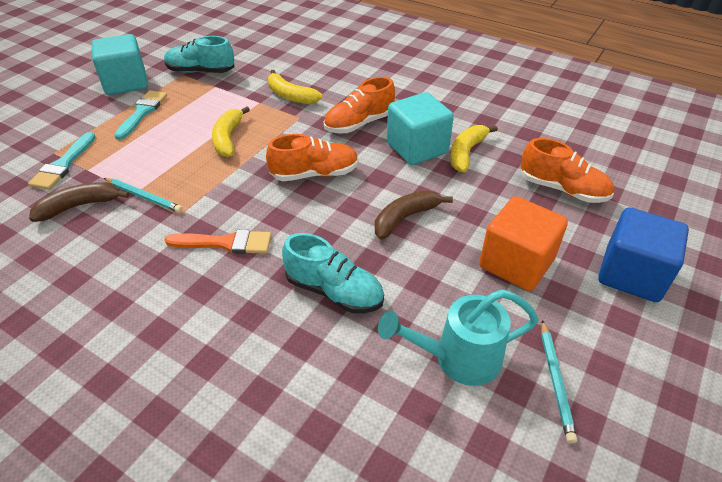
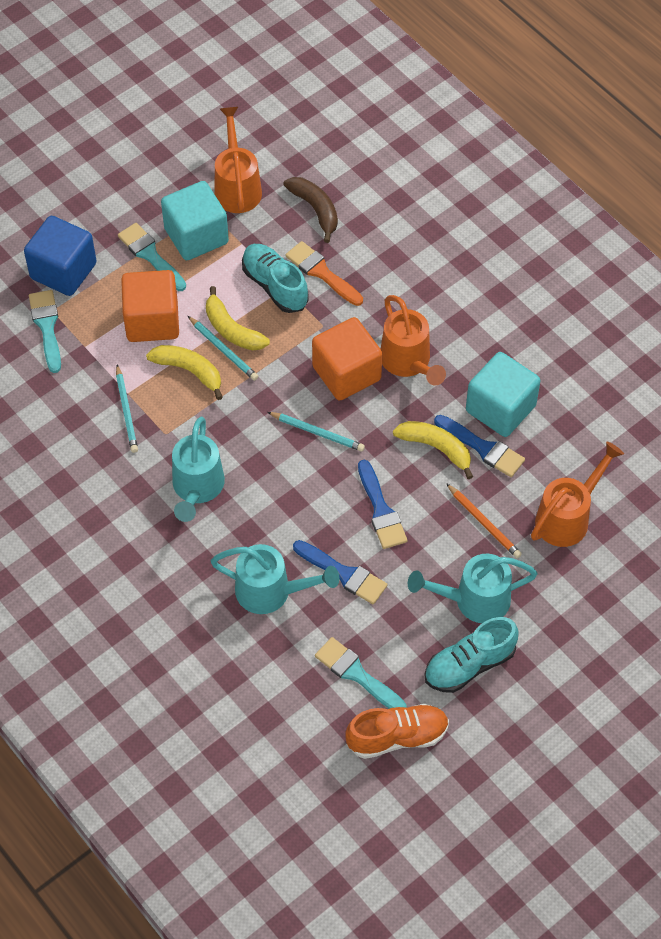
blue brush: 0 -> 3
brown banana: 2 -> 1
orange cube: 1 -> 2
orange pencil: 0 -> 1
orange shoe: 3 -> 1
orange watering can: 0 -> 3
turquoise brush: 2 -> 3
turquoise pencil: 2 -> 3
turquoise watering can: 1 -> 3

